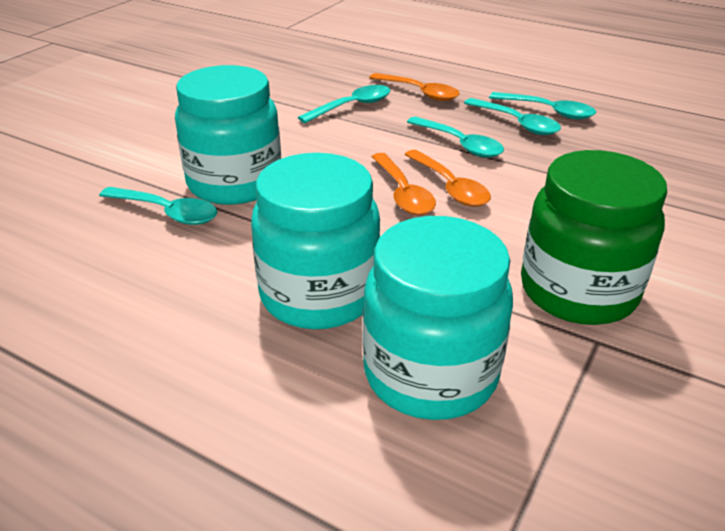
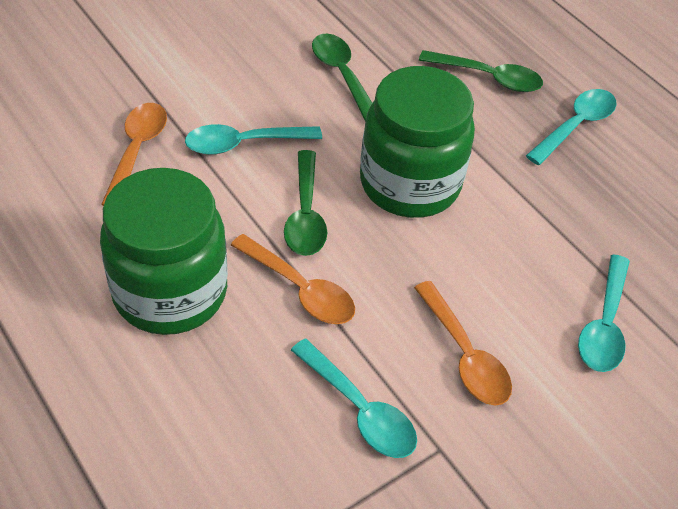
green jar: 1 -> 2
green spoon: 0 -> 3
turquoise jar: 3 -> 0
turquoise spoon: 5 -> 4

